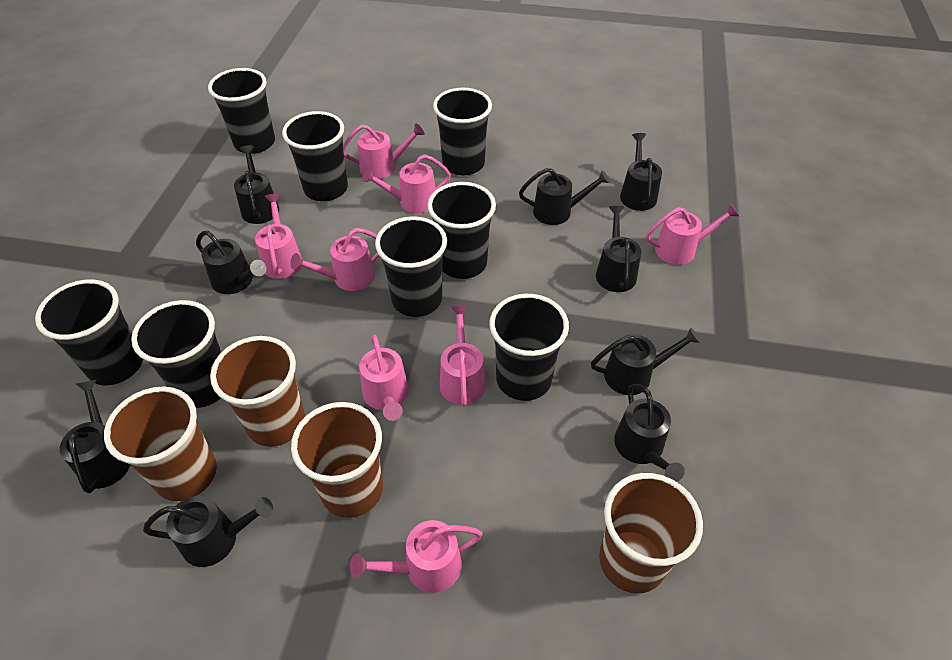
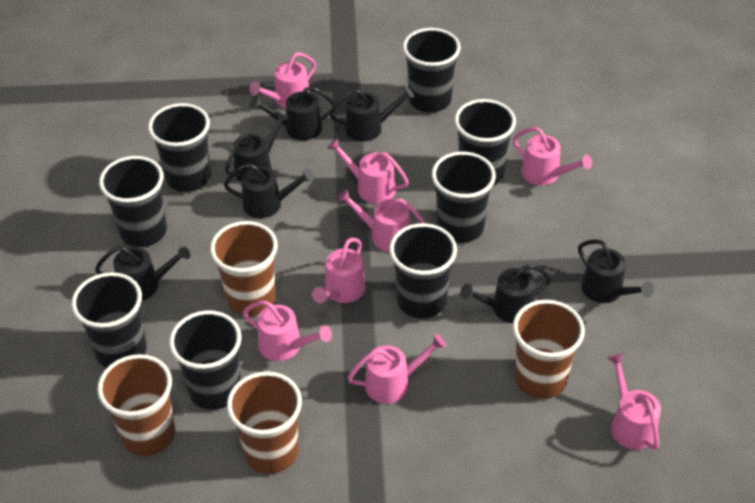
black watering can: 9 -> 7

